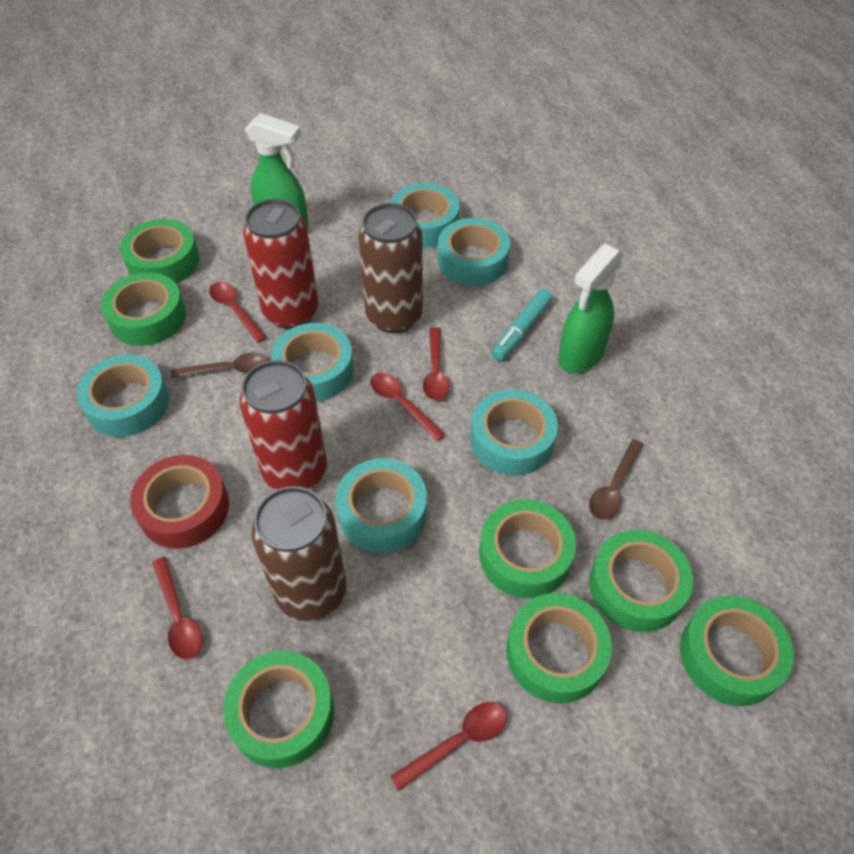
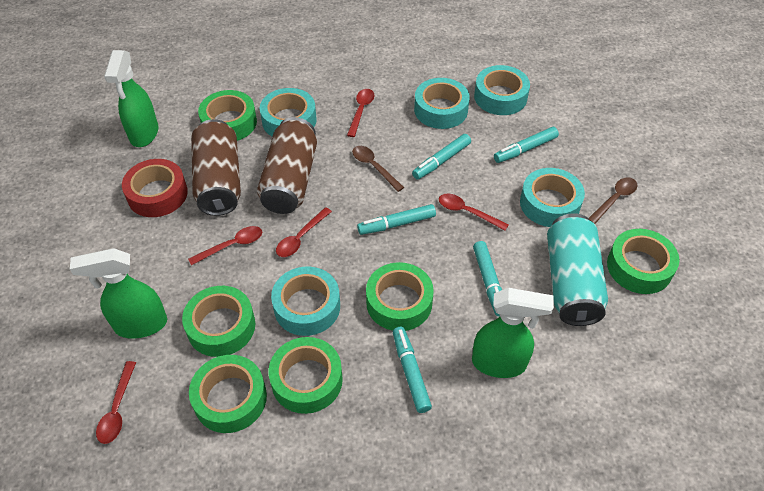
green spray bottle: 2 -> 3
green tape: 7 -> 6
red can: 2 -> 0
turquoise can: 0 -> 1
turquoise marker: 1 -> 5
turquoise tape: 6 -> 5

